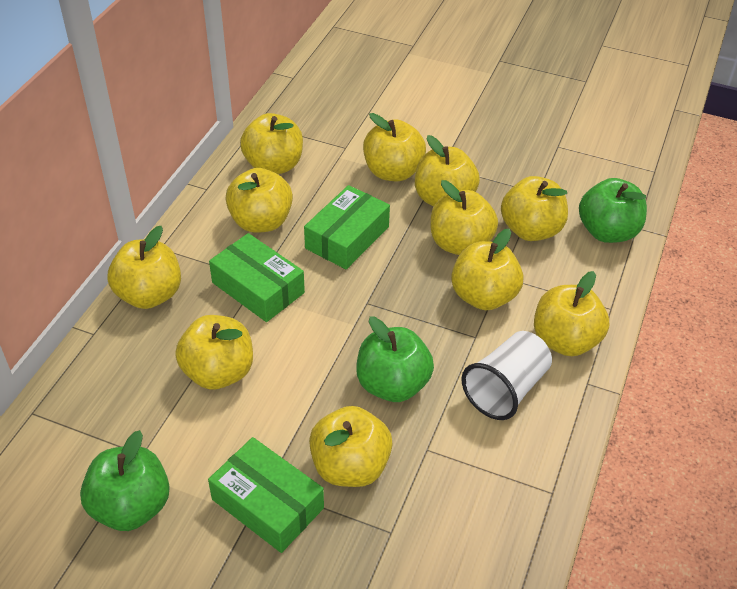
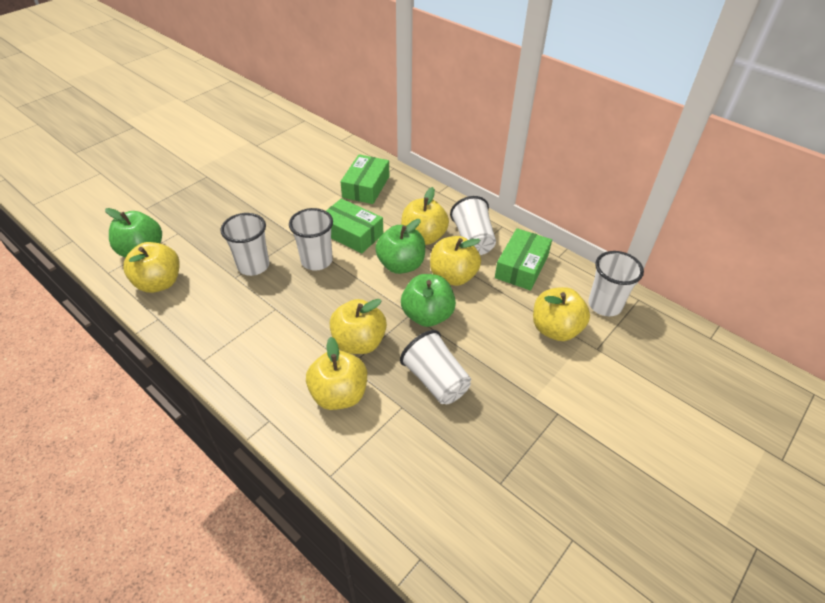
white cup: 1 -> 5
yellow apple: 11 -> 6

